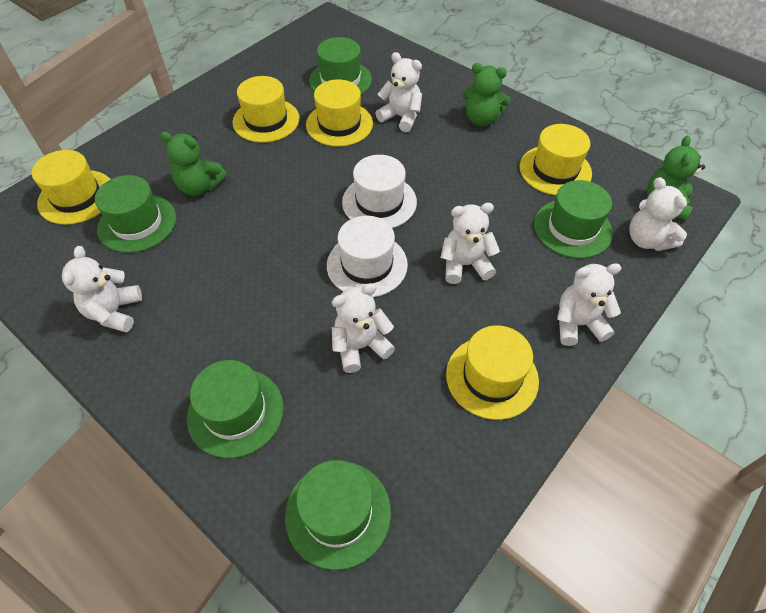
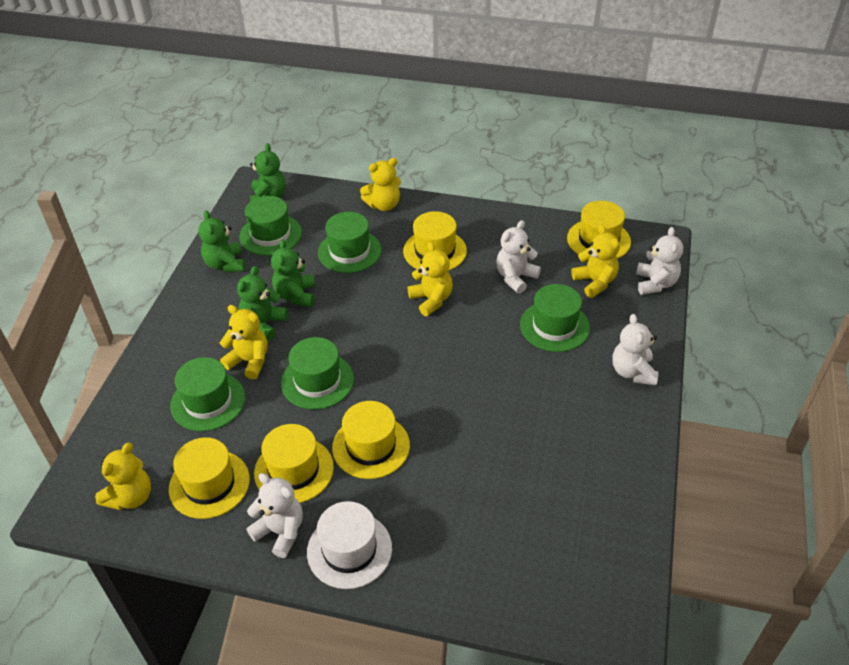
green teddy bear: 3 -> 4
white hat: 2 -> 1
white teddy bear: 6 -> 4
yellow teddy bear: 0 -> 5

